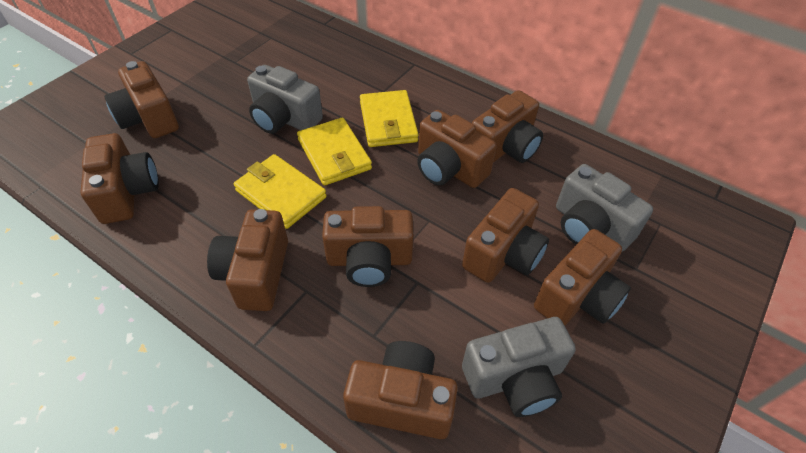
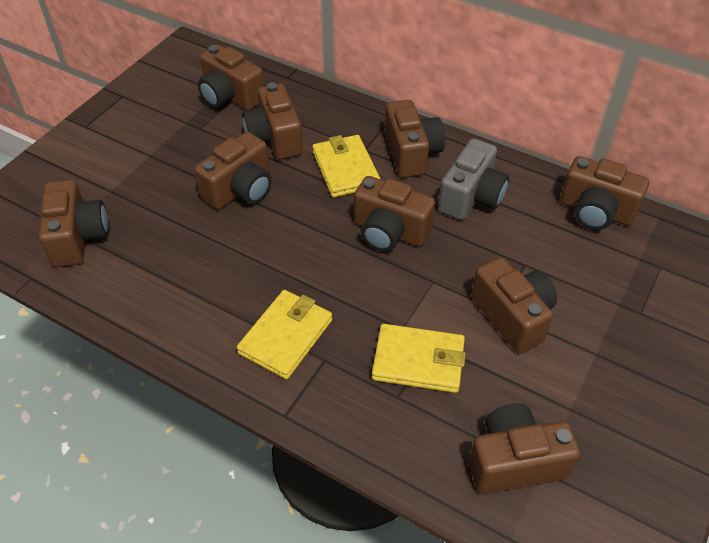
grey camera: 3 -> 1

